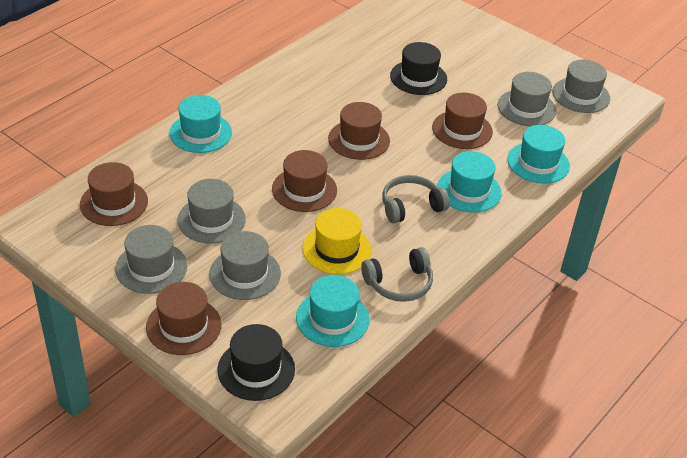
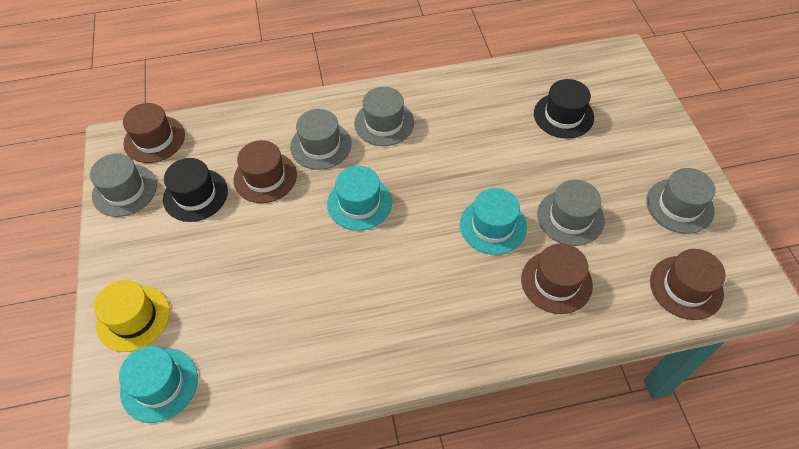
brown hat: 5 -> 4
grey headphones: 2 -> 0
turquoise hat: 4 -> 3

